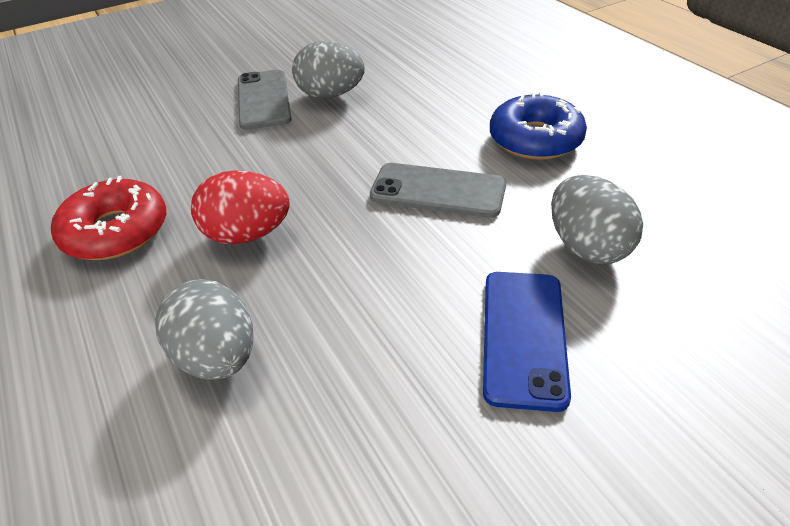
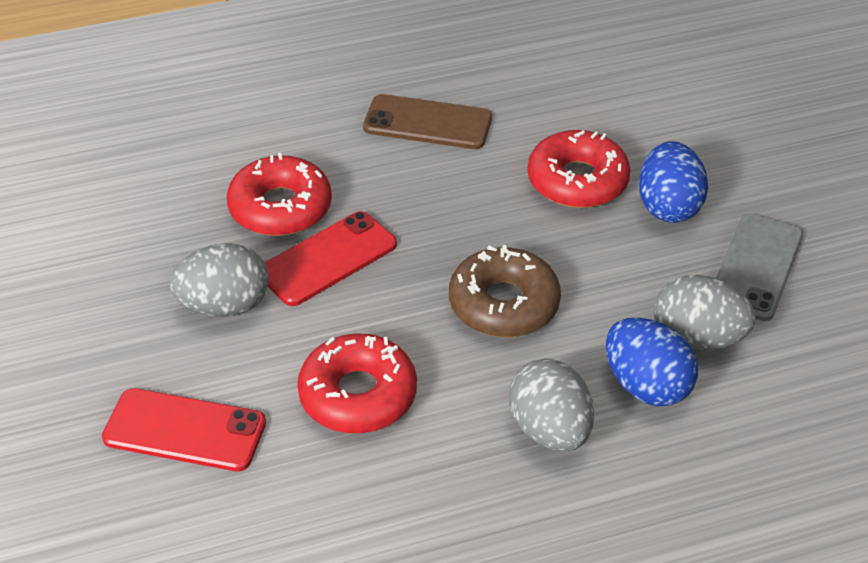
blue donut: 1 -> 0
blue egg: 0 -> 2
blue phone: 1 -> 0
brown donut: 0 -> 1
brown phone: 0 -> 1
grey phone: 2 -> 1
red donut: 1 -> 3
red egg: 1 -> 0
red phone: 0 -> 2

